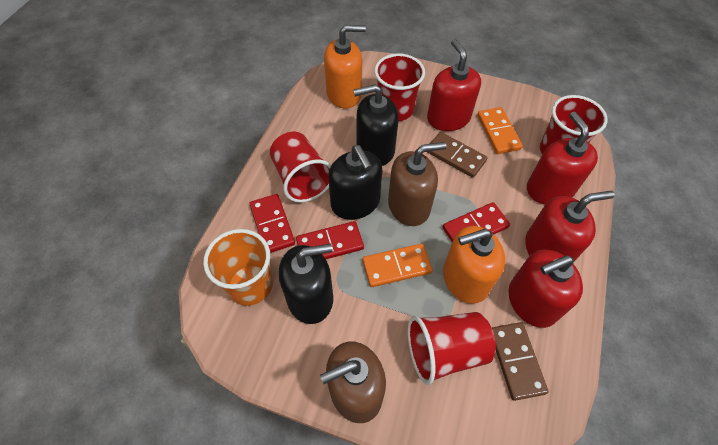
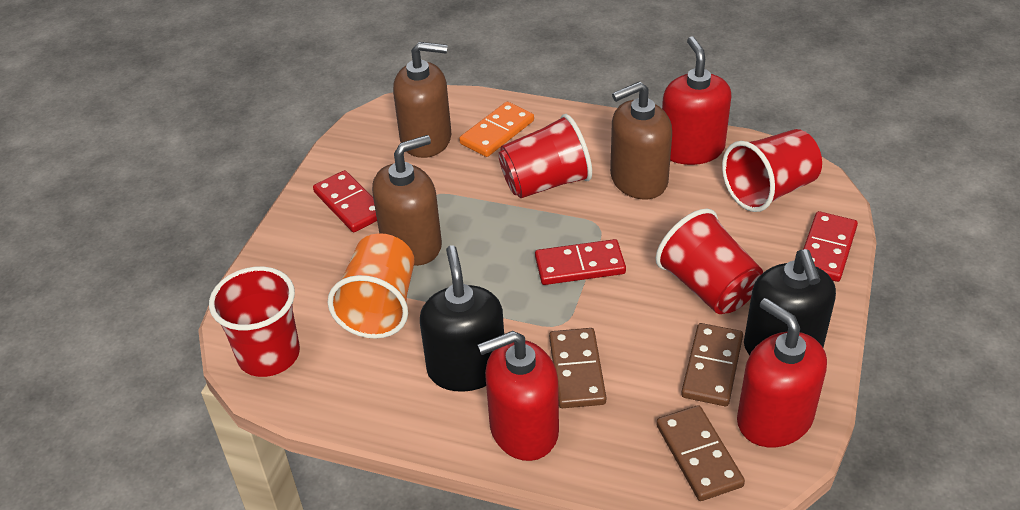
black soap dispenser: 3 -> 2
brown domino: 2 -> 3
brown soap dispenser: 2 -> 3
orange domino: 2 -> 1
orange soap dispenser: 2 -> 0
red soap dispenser: 4 -> 3

